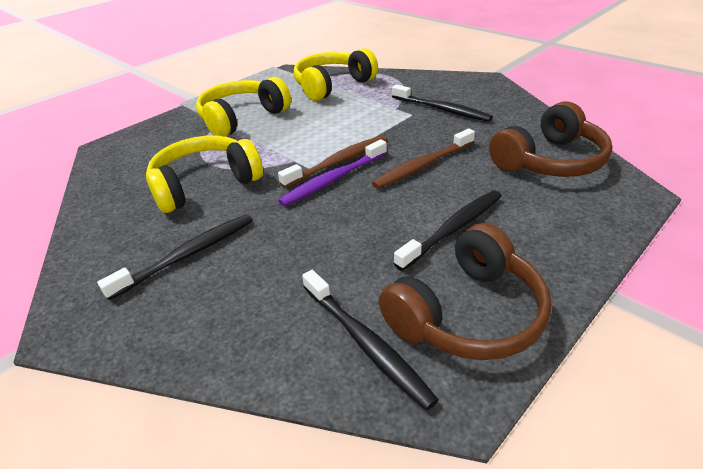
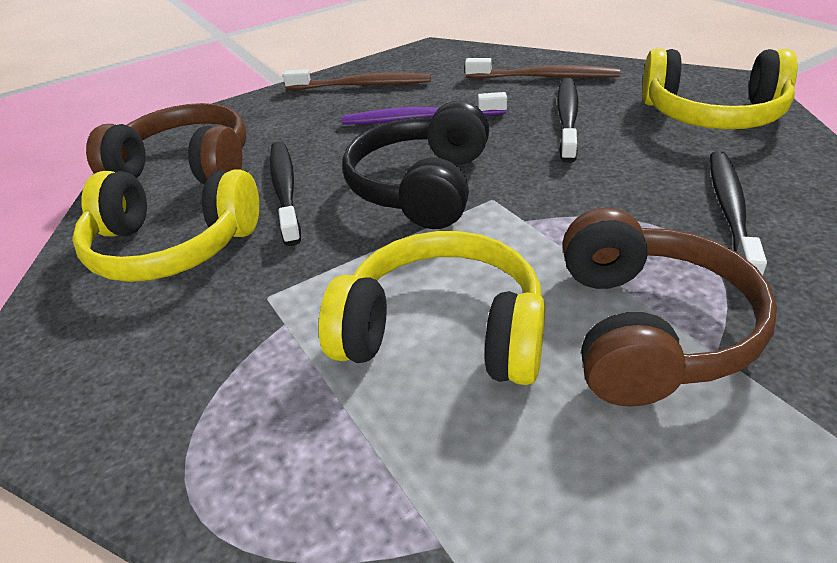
black headphones: 0 -> 1
black toothbrush: 4 -> 3

